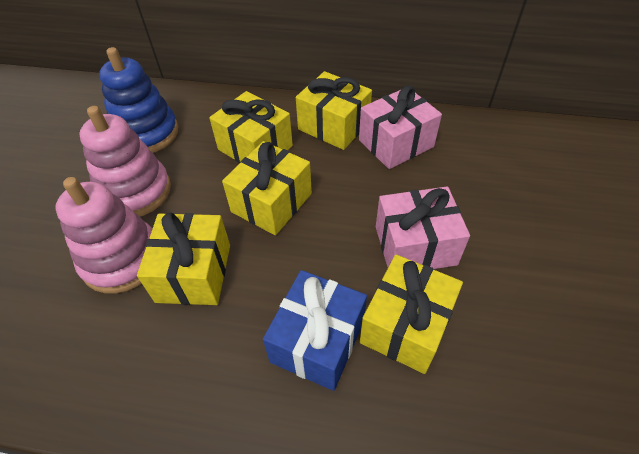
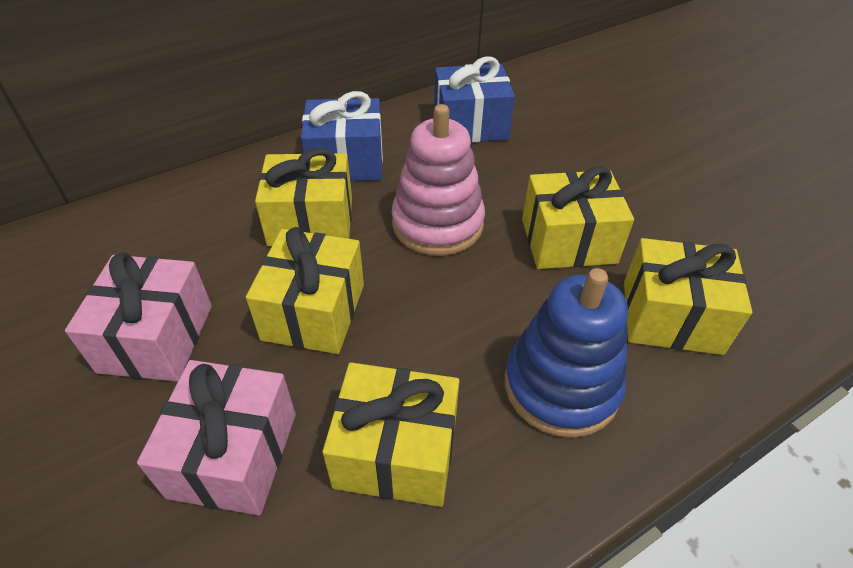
blue gift: 1 -> 2
pink stacking toy: 2 -> 1

